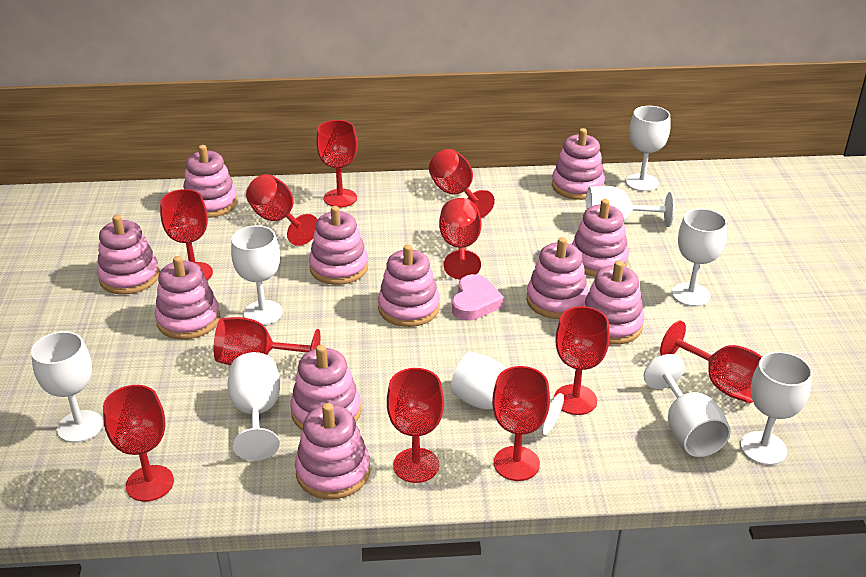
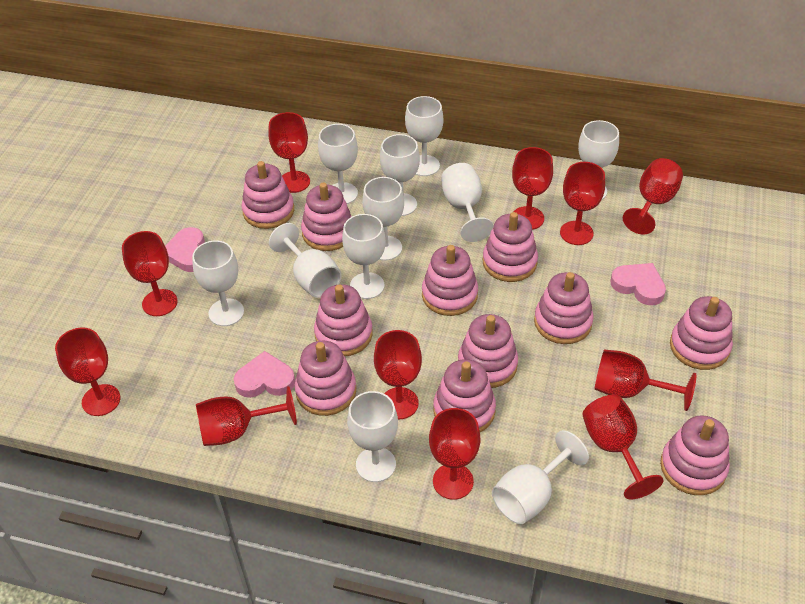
pink heart: 1 -> 3
white goblet: 9 -> 11

